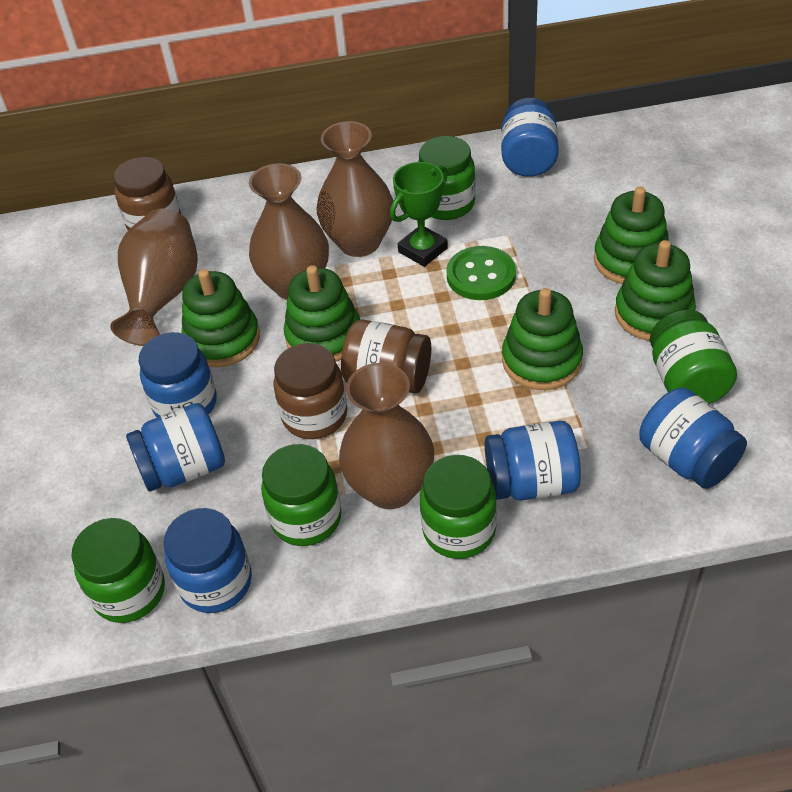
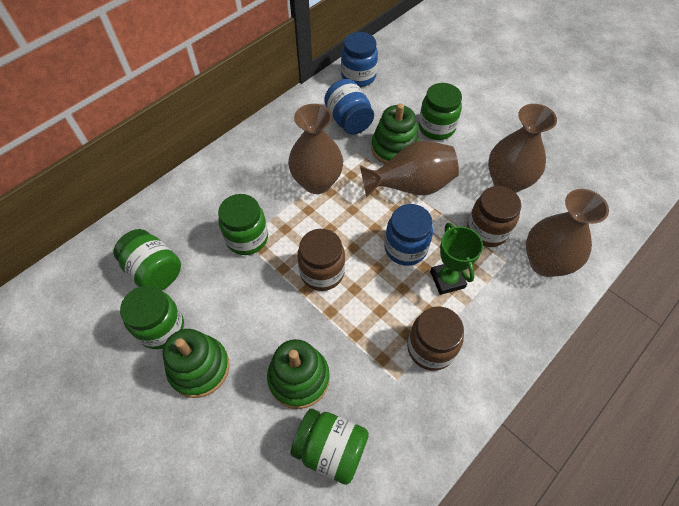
blue jar: 6 -> 3
green button: 1 -> 0
green stacking toy: 5 -> 3

